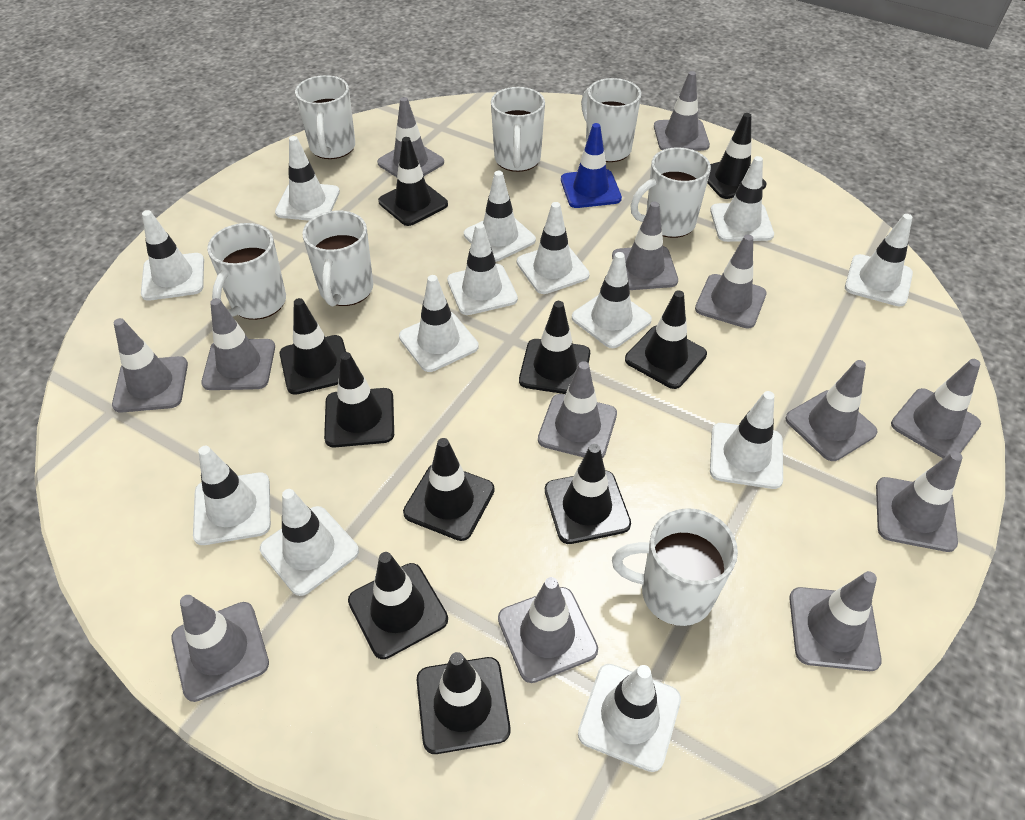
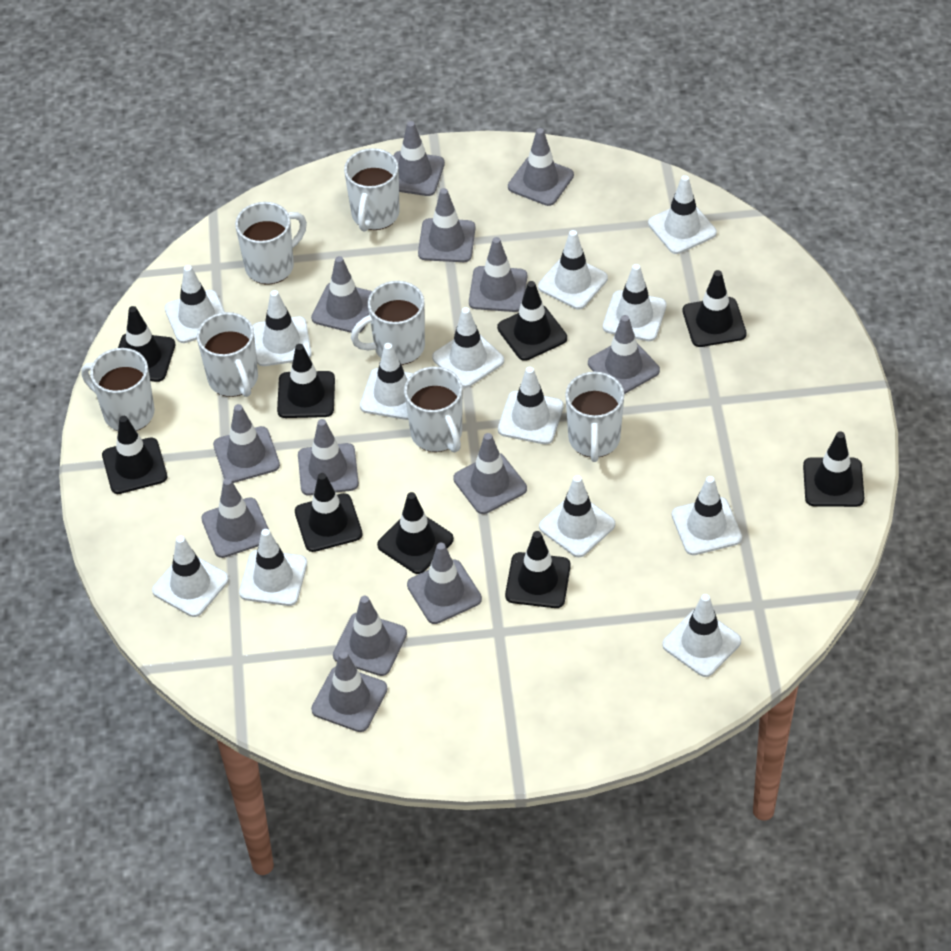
black traffic cone: 10 -> 9
blue traffic cone: 1 -> 0

